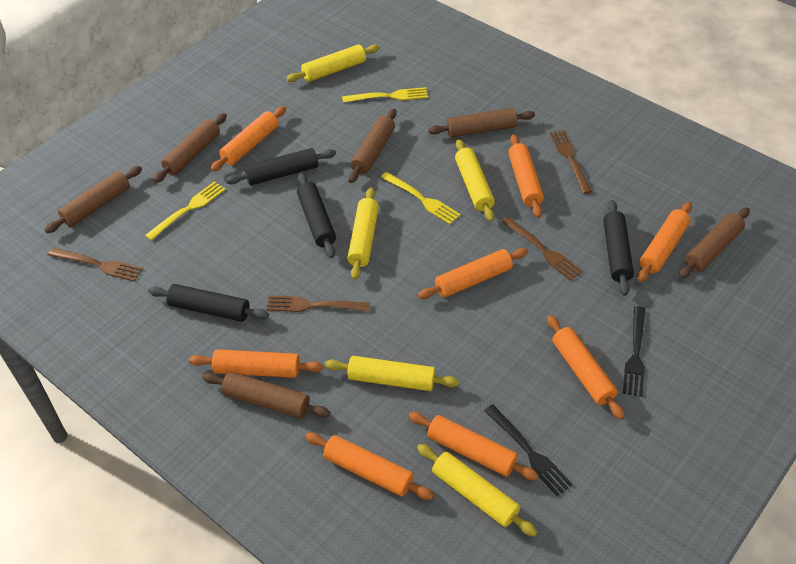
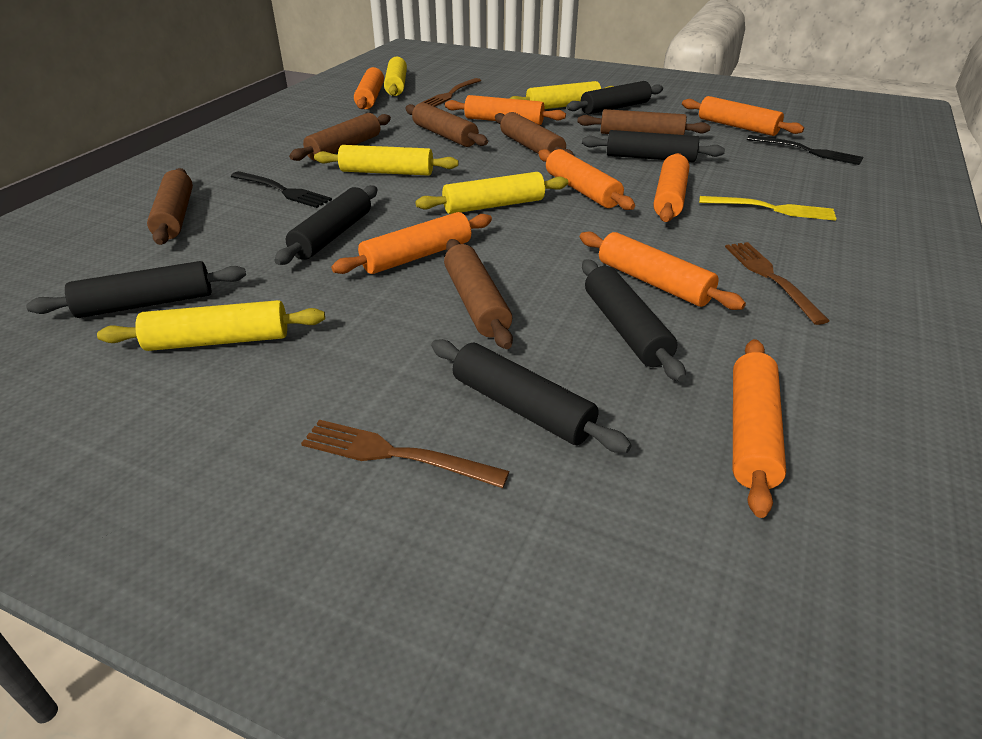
black rolling pin: 4 -> 6
brown fork: 4 -> 3
yellow fork: 3 -> 1

